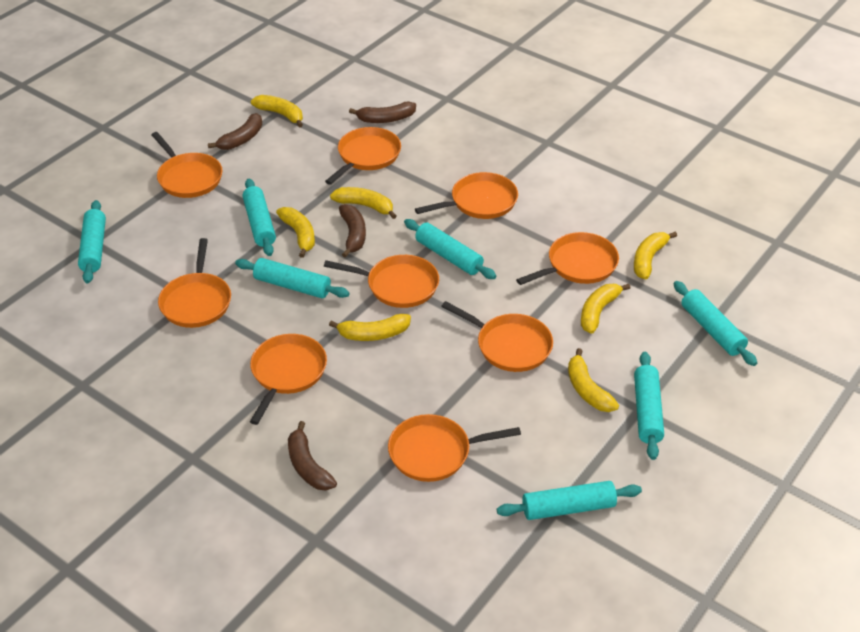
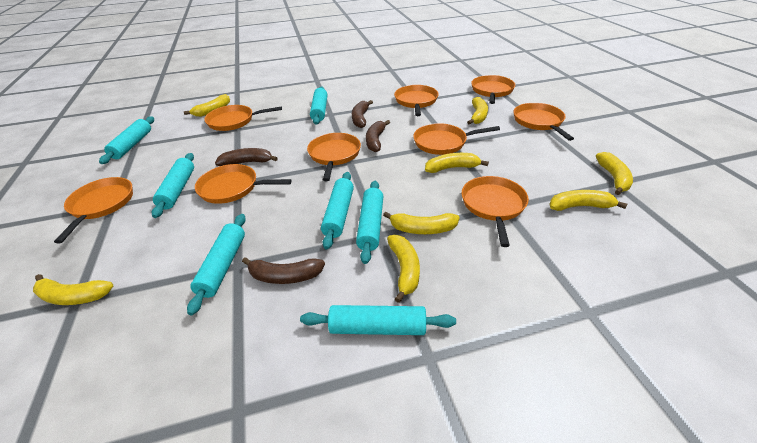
yellow banana: 7 -> 8

